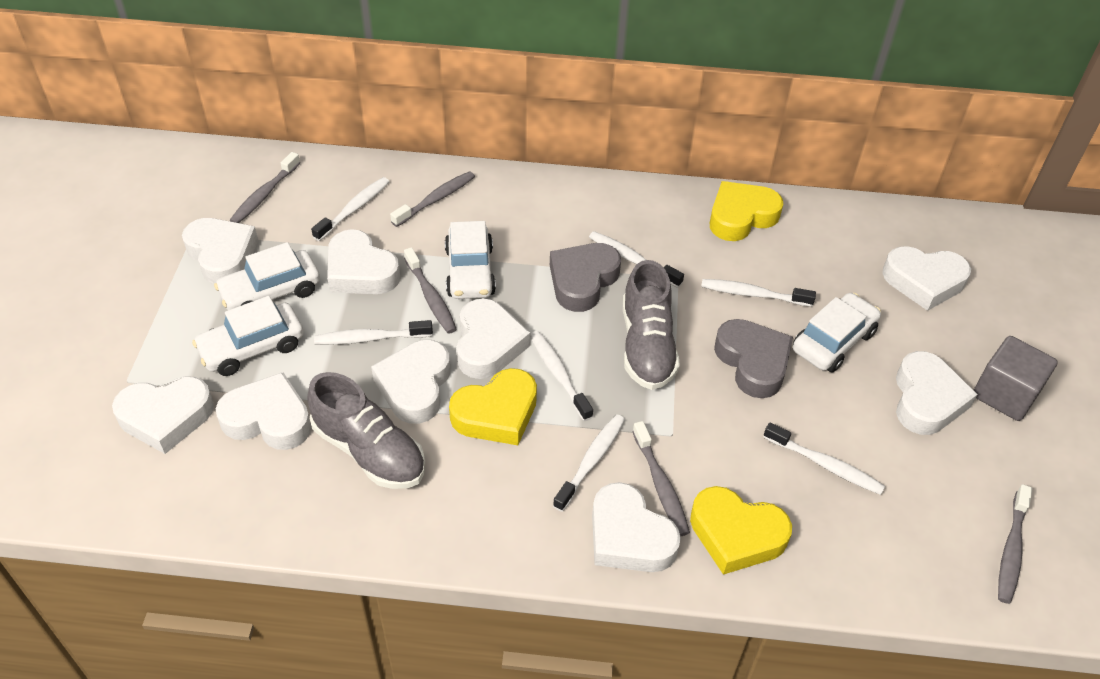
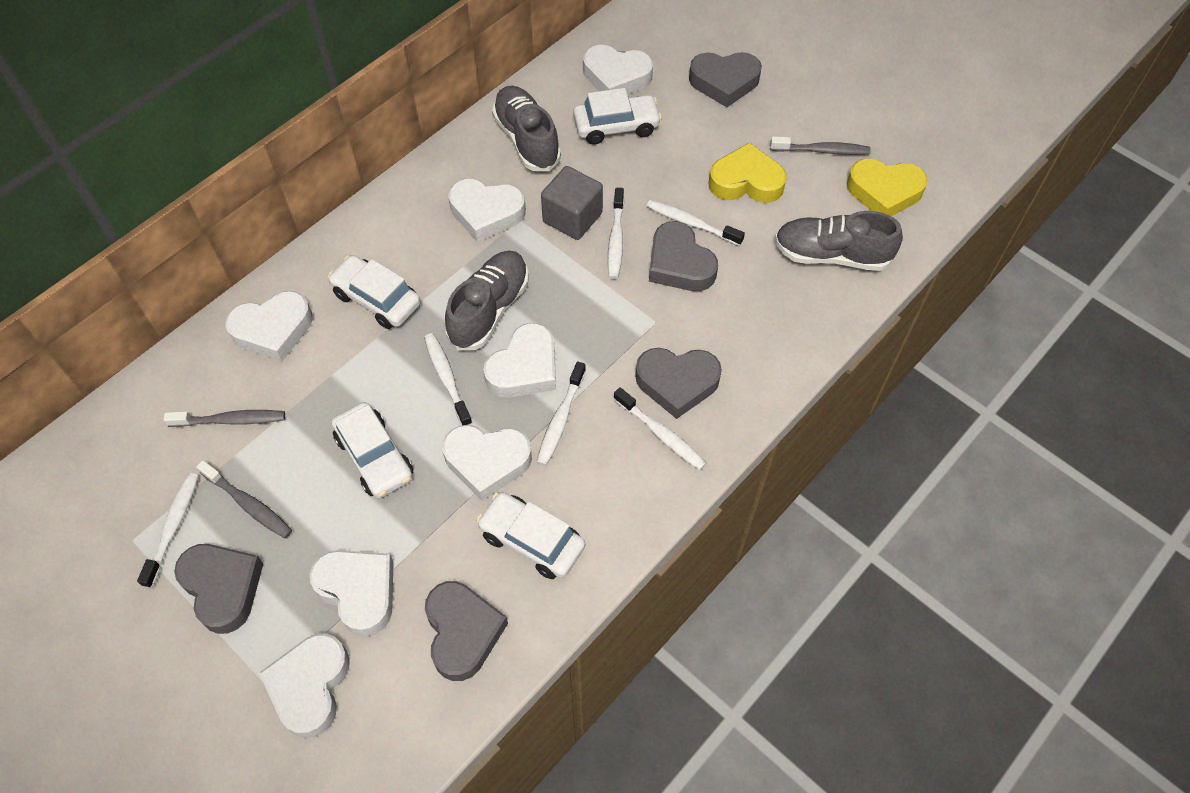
grey heart: 2 -> 5
grey shoe: 2 -> 3
grey toothbrush: 5 -> 3
white heart: 9 -> 7
white toothbrush: 7 -> 6
yellow heart: 3 -> 2

